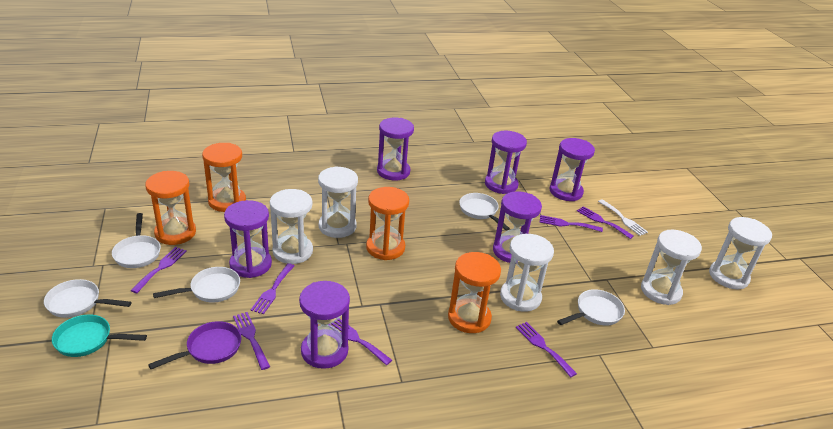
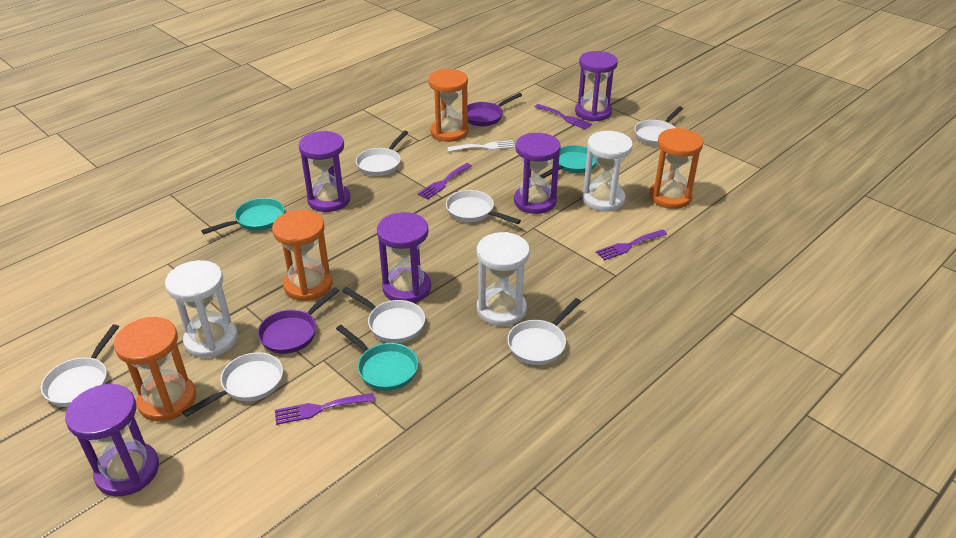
purple fork: 7 -> 4
purple hourglass: 6 -> 5
purple pan: 1 -> 2
turquoise pan: 1 -> 3
white hourglass: 5 -> 3
white pan: 5 -> 7

